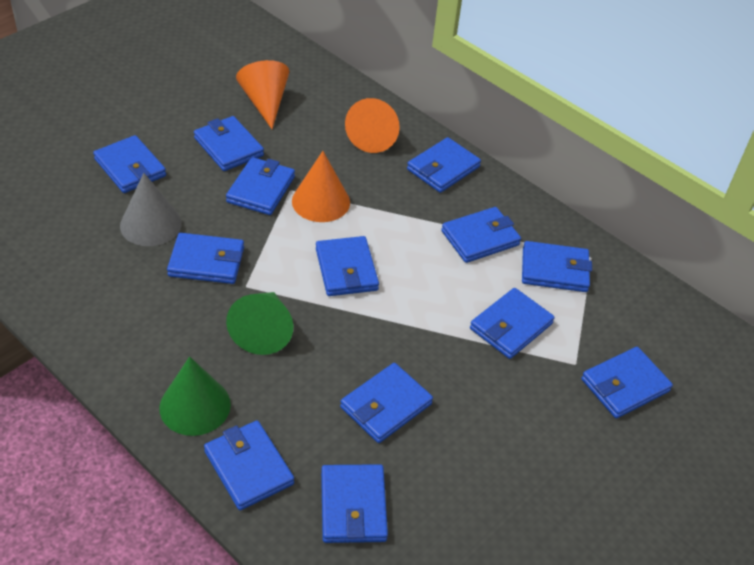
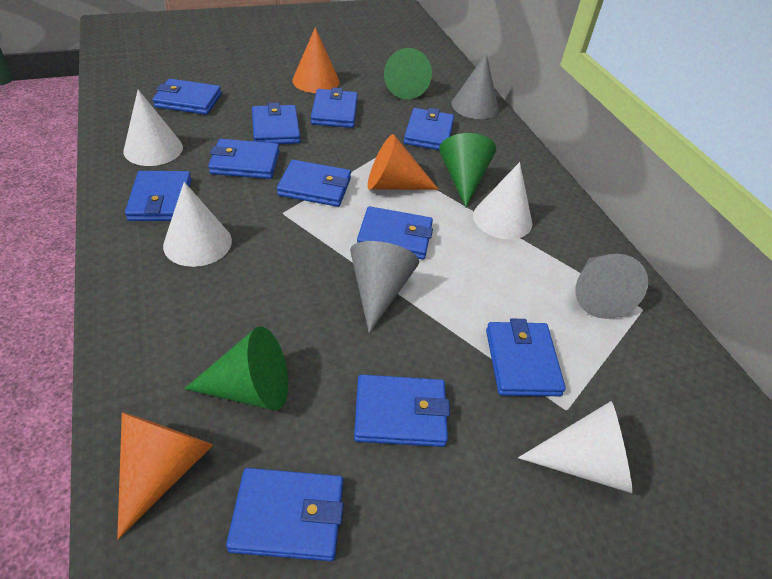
blue wallet: 13 -> 11
green cone: 2 -> 3
grey cone: 1 -> 3
white cone: 0 -> 4

